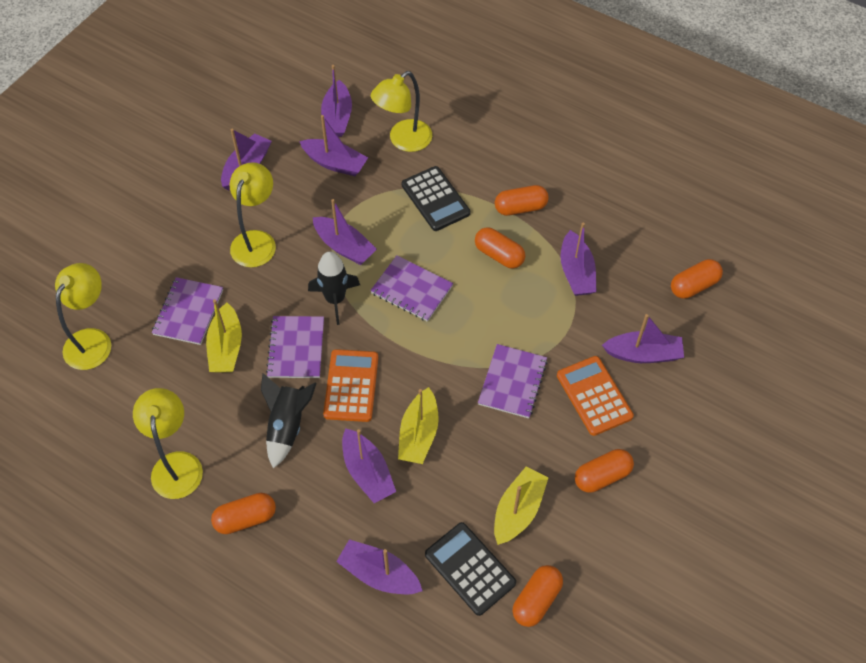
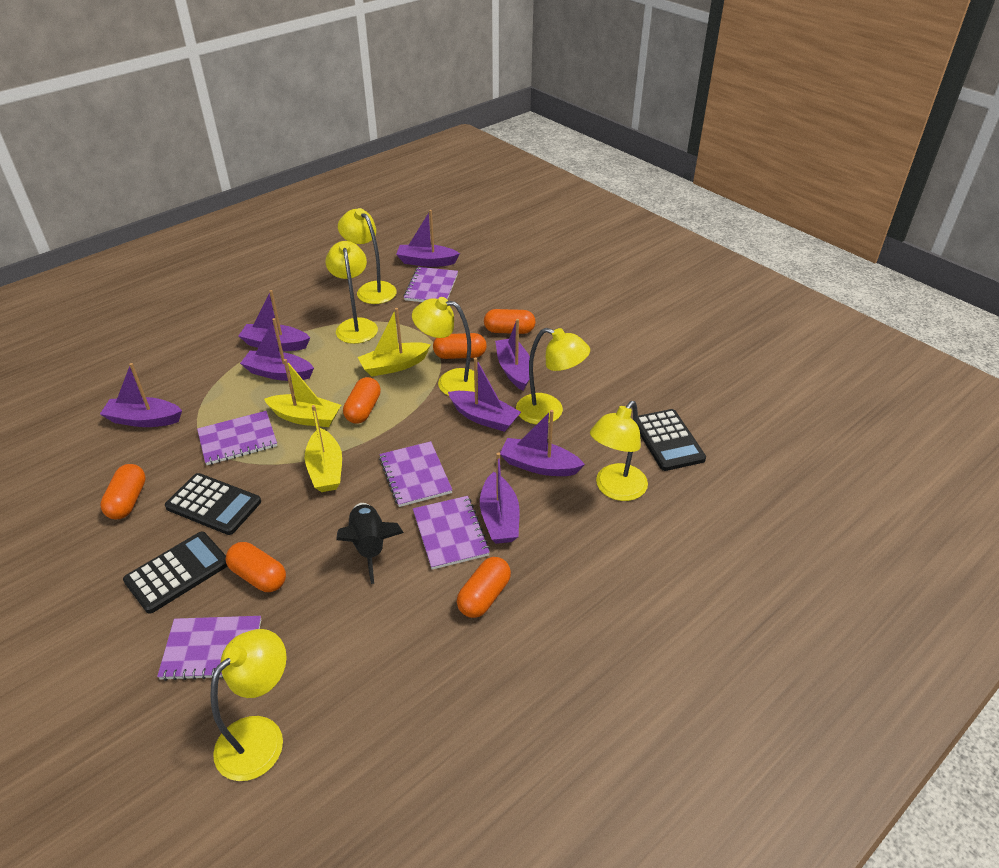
black calculator: 2 -> 3
black rocket: 2 -> 1
orange calculator: 2 -> 0
purple notebook: 4 -> 5
yellow lamp: 4 -> 6

